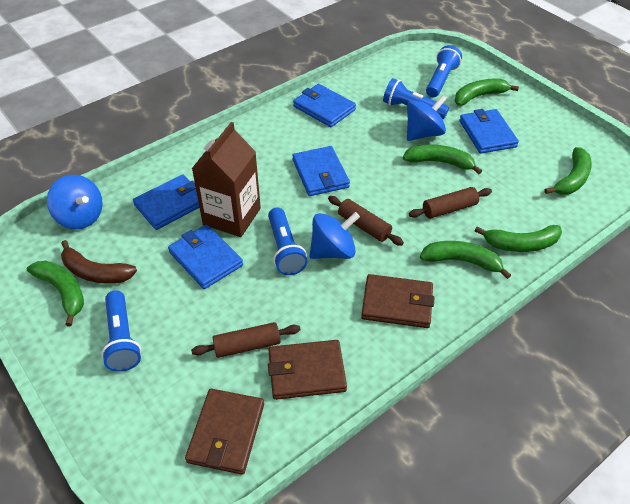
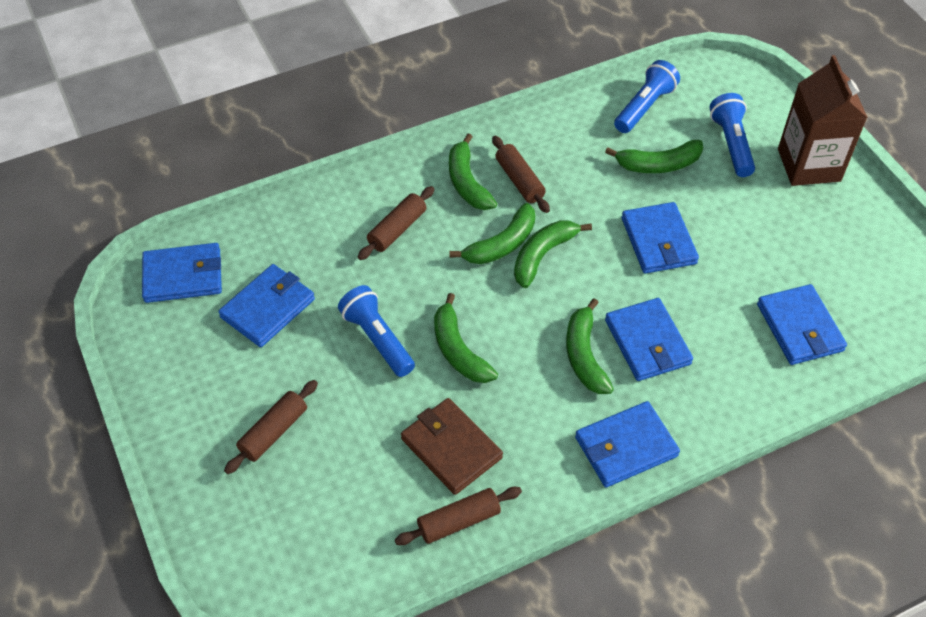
blue flashlight: 4 -> 3
blue spinning top: 3 -> 0
blue wallet: 5 -> 6
brown banana: 1 -> 0
brown rolling pin: 3 -> 4
brown wallet: 3 -> 1

